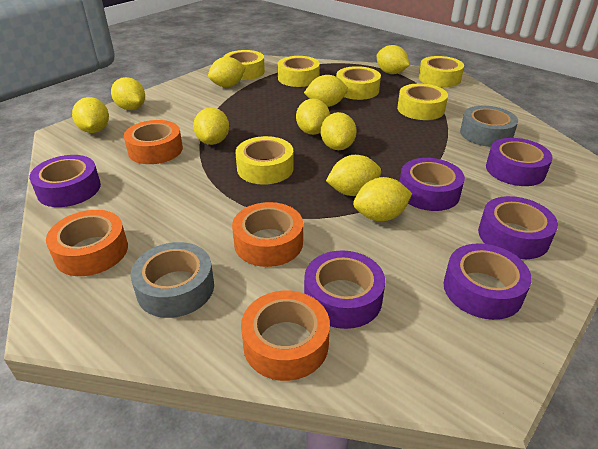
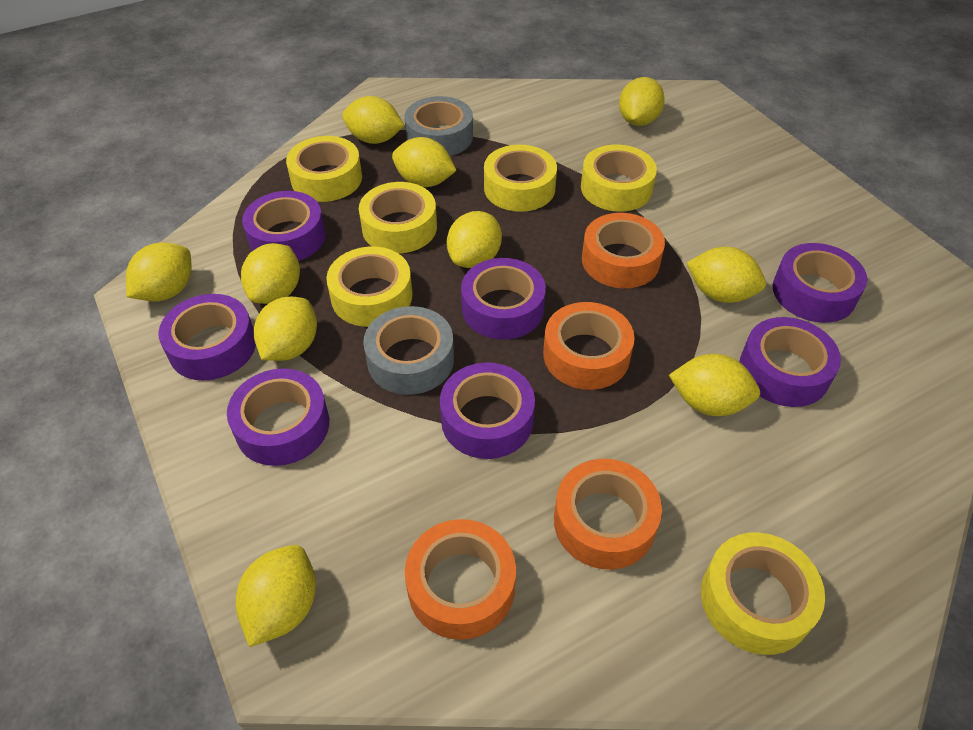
purple tape: 6 -> 7

